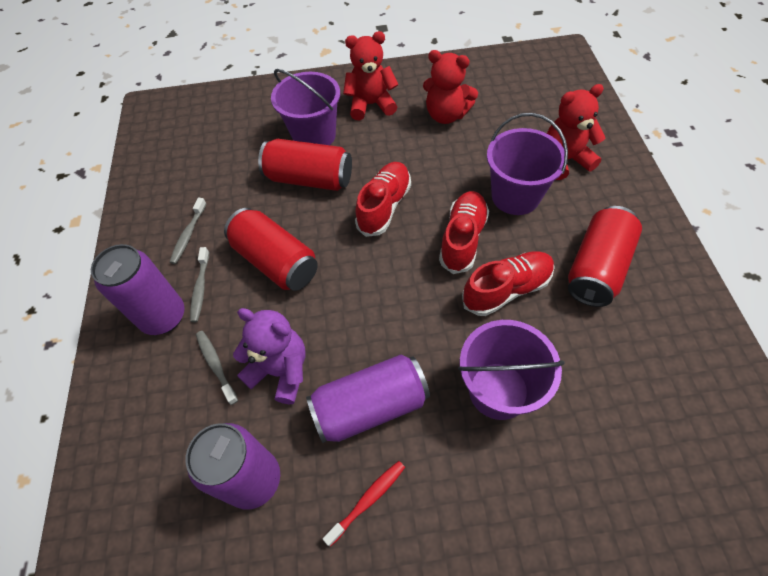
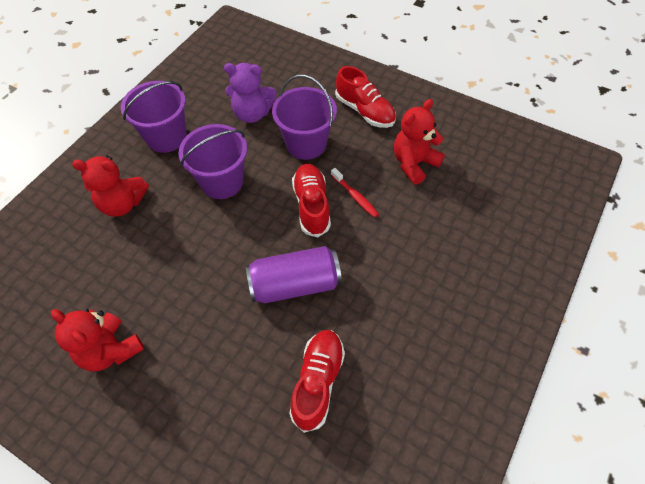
grey toothbrush: 3 -> 0
purple can: 3 -> 1
red can: 3 -> 0

